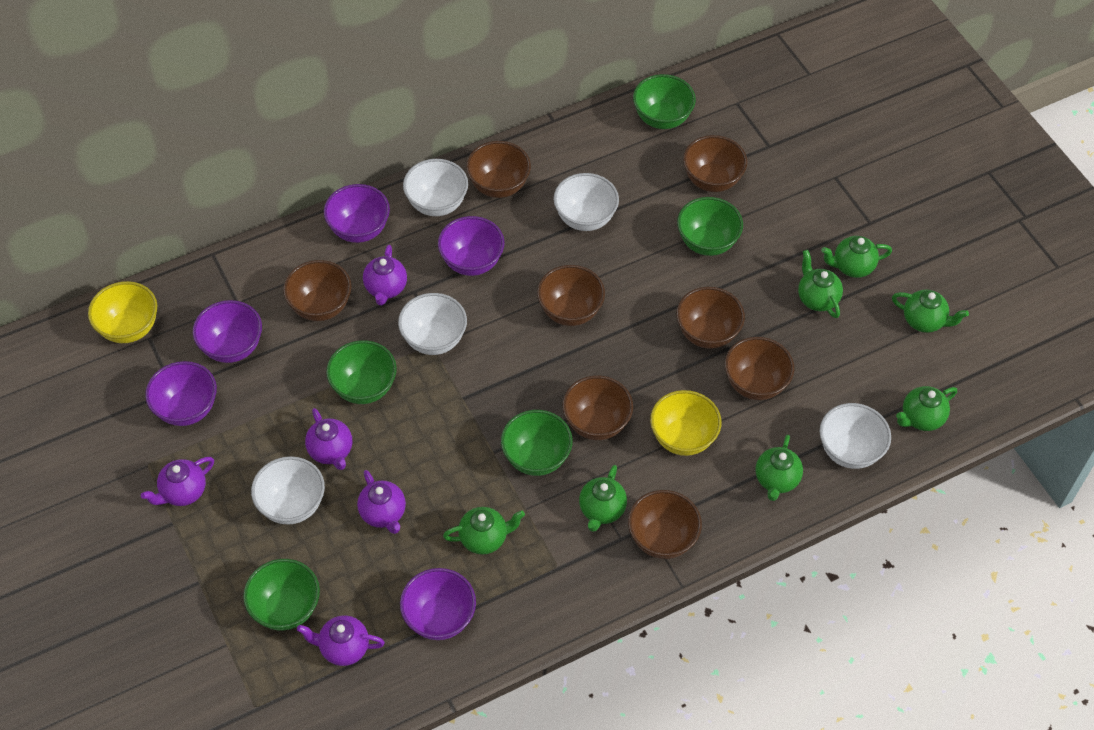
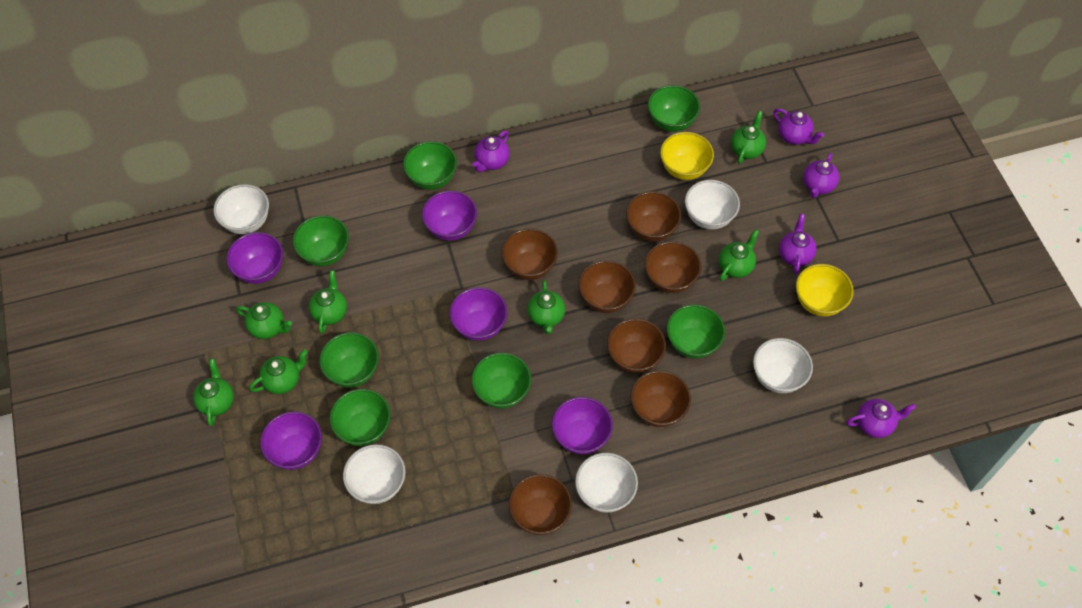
brown bowl: 8 -> 7
green bowl: 5 -> 7

